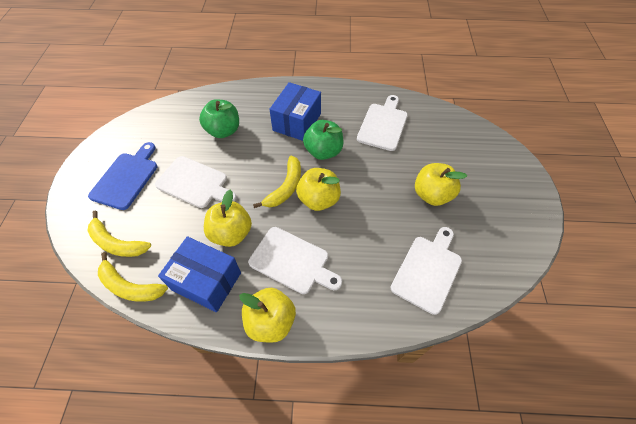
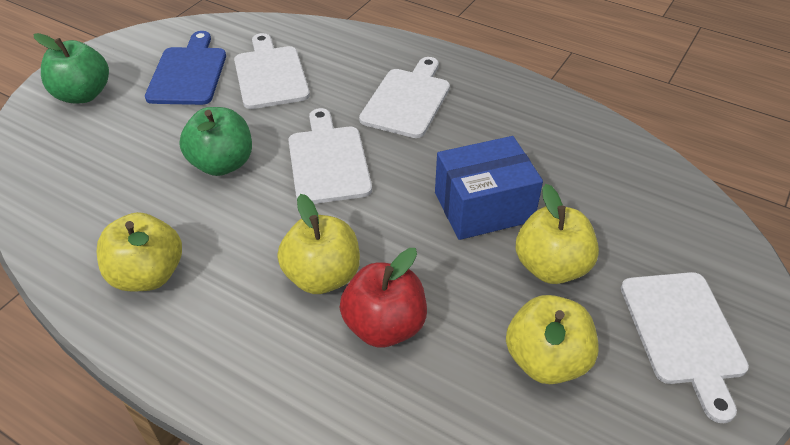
blue box: 2 -> 1
red apple: 0 -> 1
yellow banana: 3 -> 0

